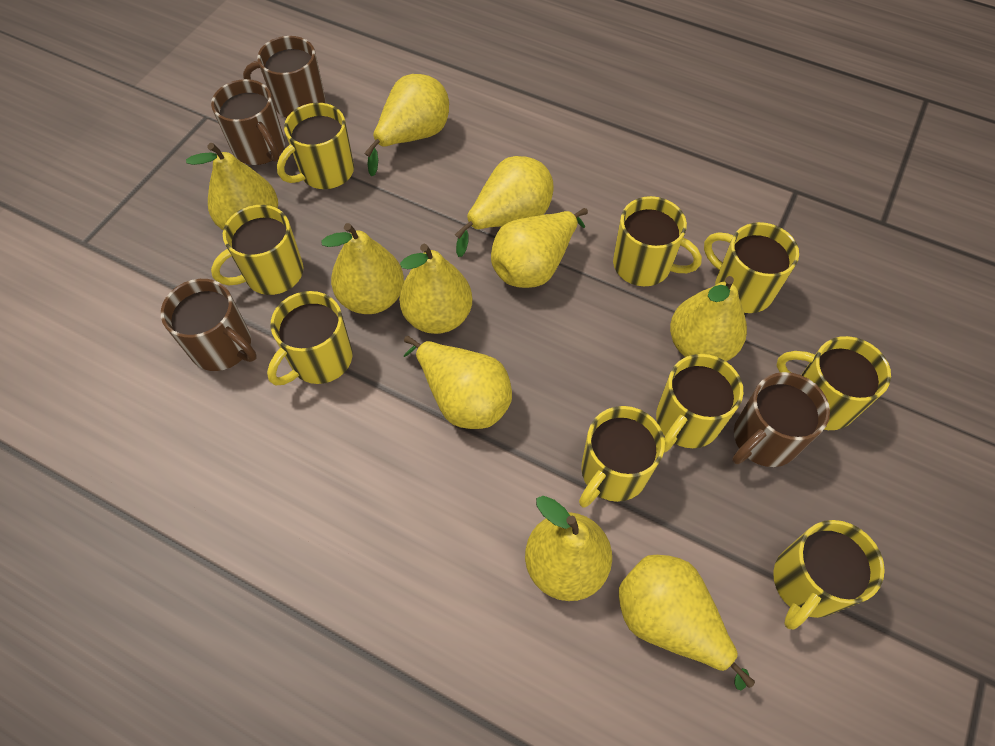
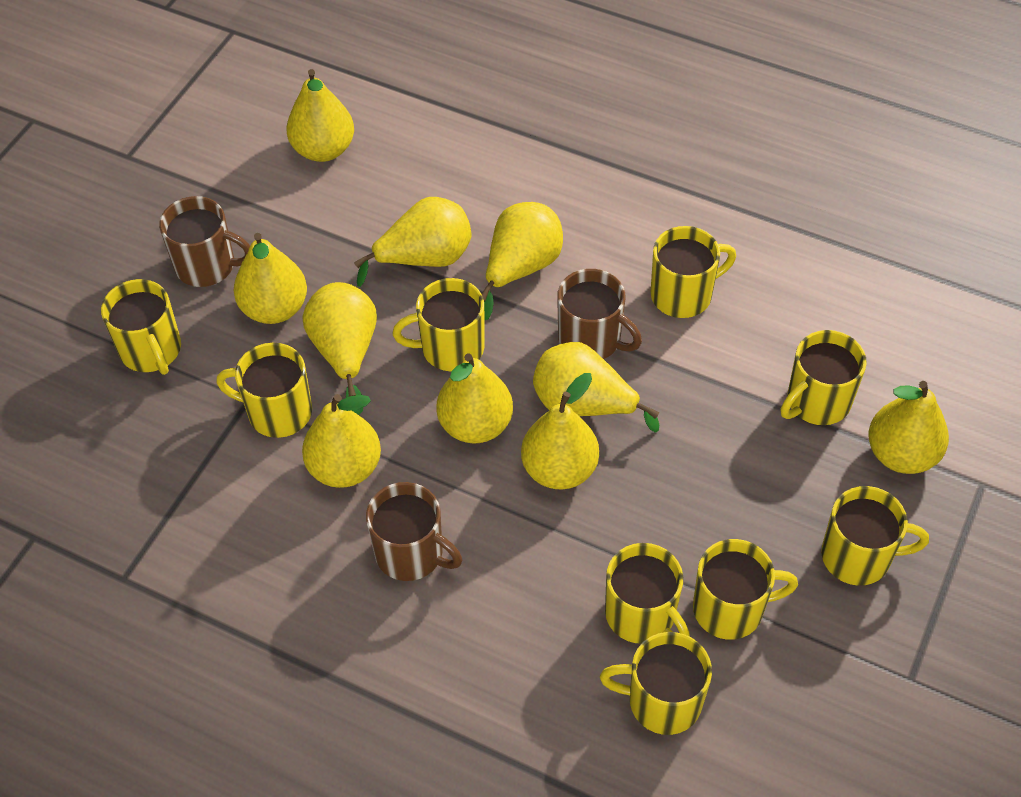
brown mug: 4 -> 3

